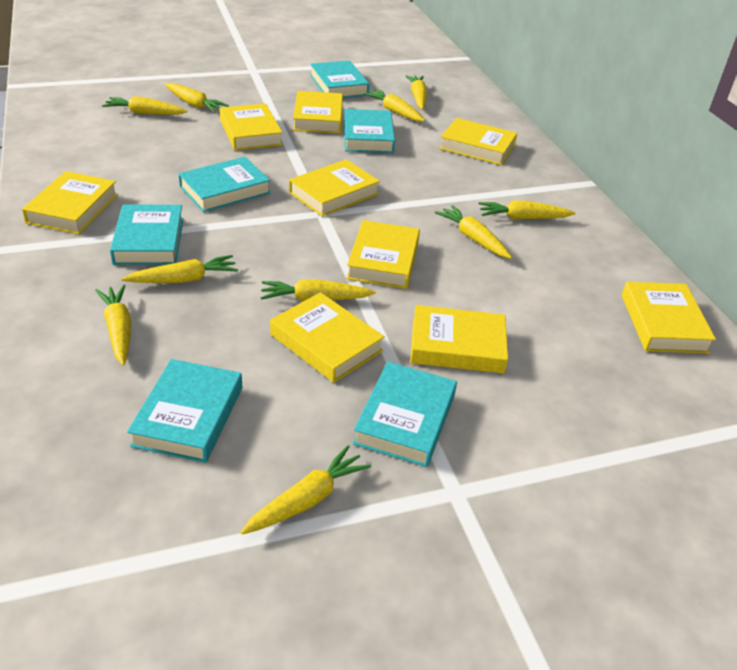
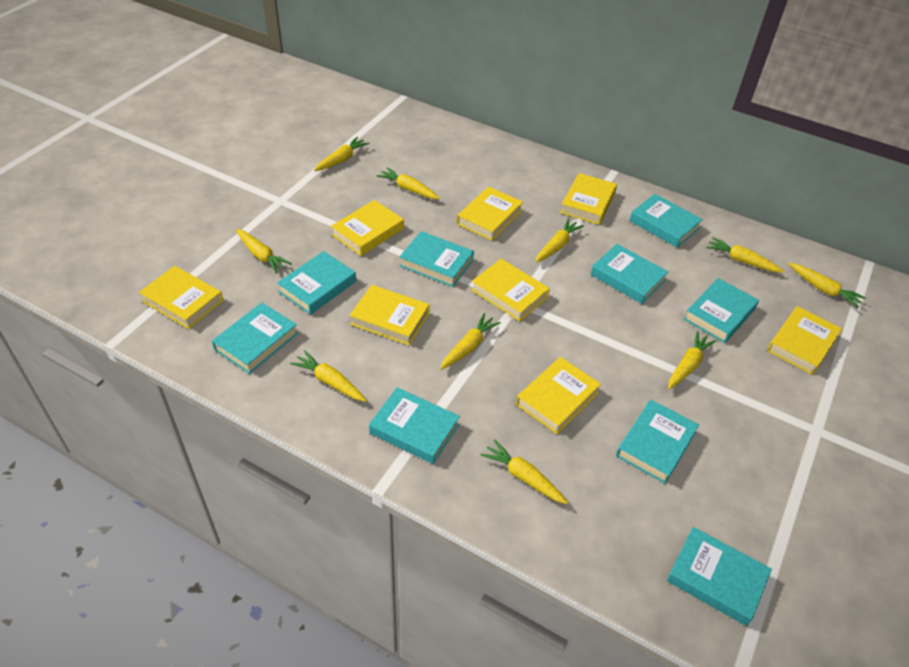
turquoise book: 6 -> 9
yellow book: 9 -> 8

